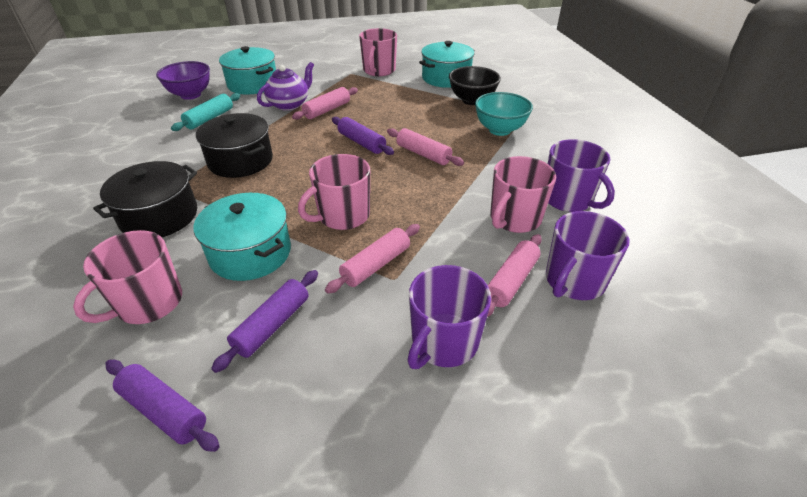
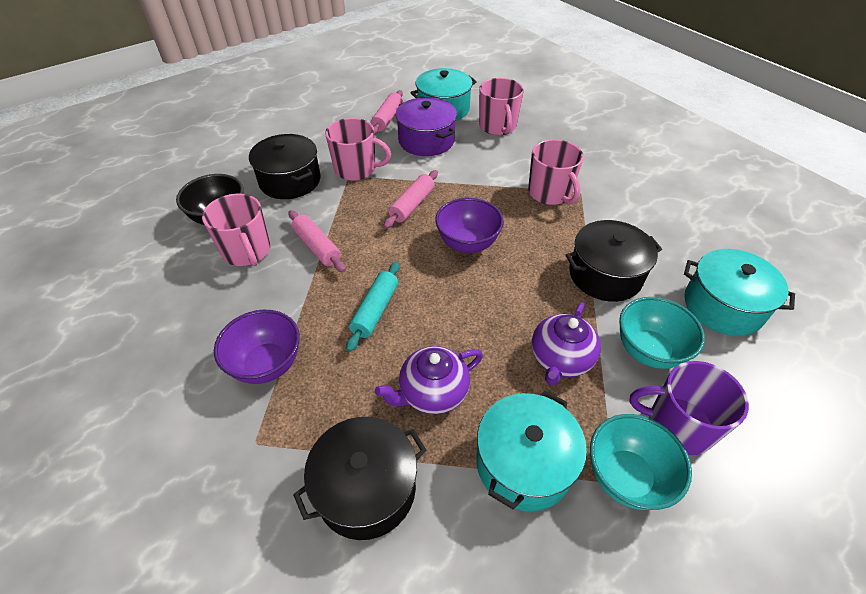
black pot: 2 -> 3
pink rolling pin: 4 -> 3
purple bowl: 1 -> 2
purple mug: 3 -> 1
purple pot: 0 -> 1
purple rolling pin: 3 -> 0
purple teapot: 1 -> 2
turquoise bowl: 1 -> 2

